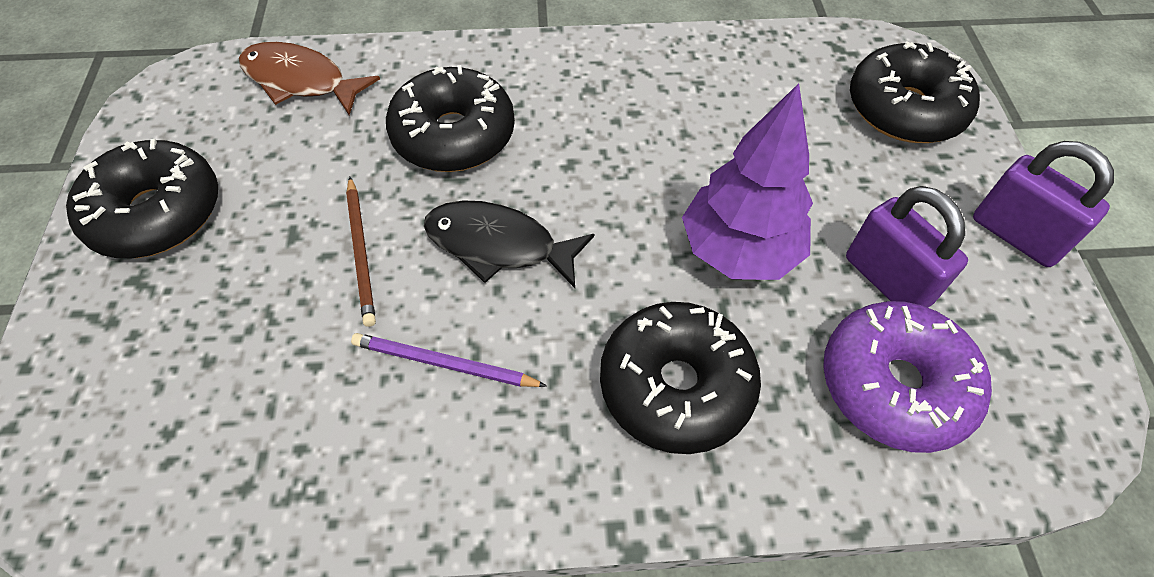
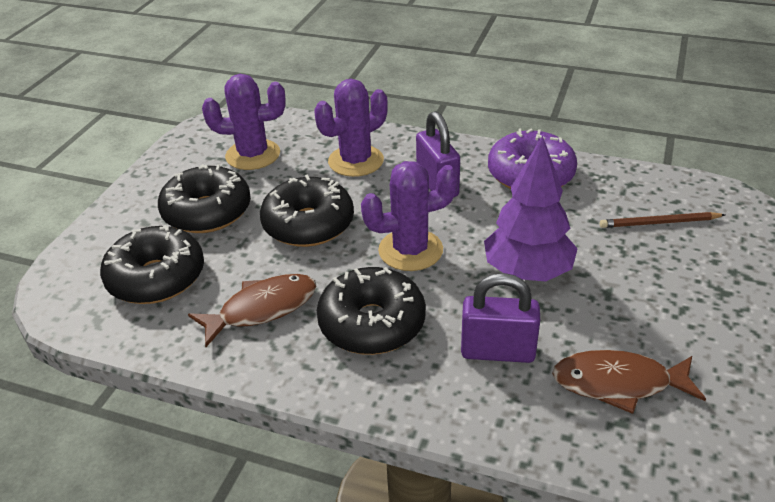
black fish: 1 -> 0
brown fish: 1 -> 2
purple cactus: 0 -> 3
purple pencil: 1 -> 0

